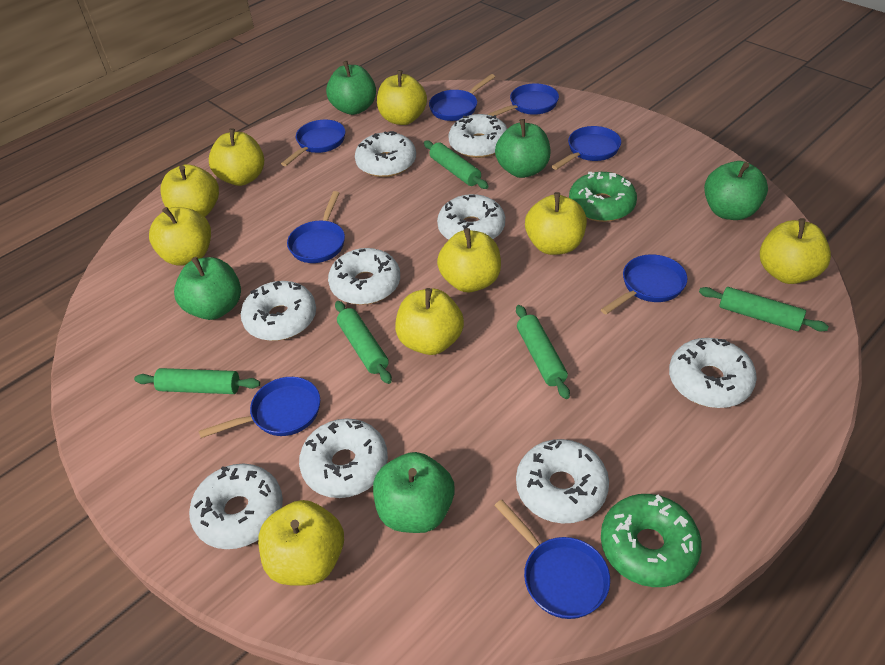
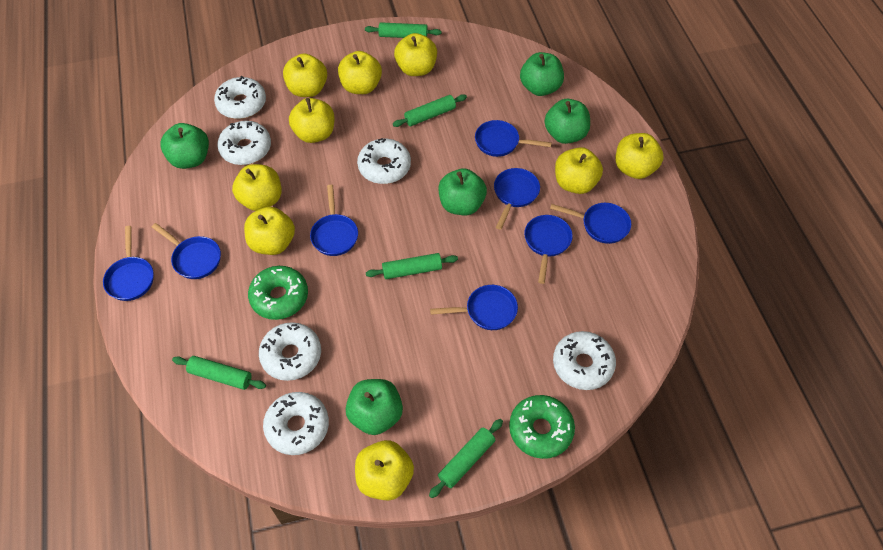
white donut: 9 -> 6

